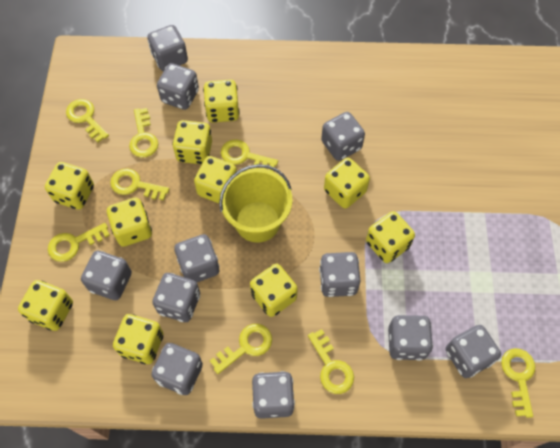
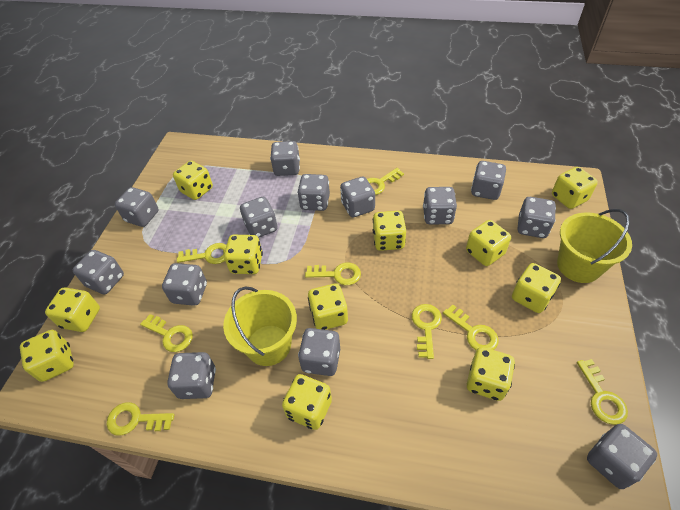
grey dice: 11 -> 13
yellow bucket: 1 -> 2
yellow dice: 10 -> 11

